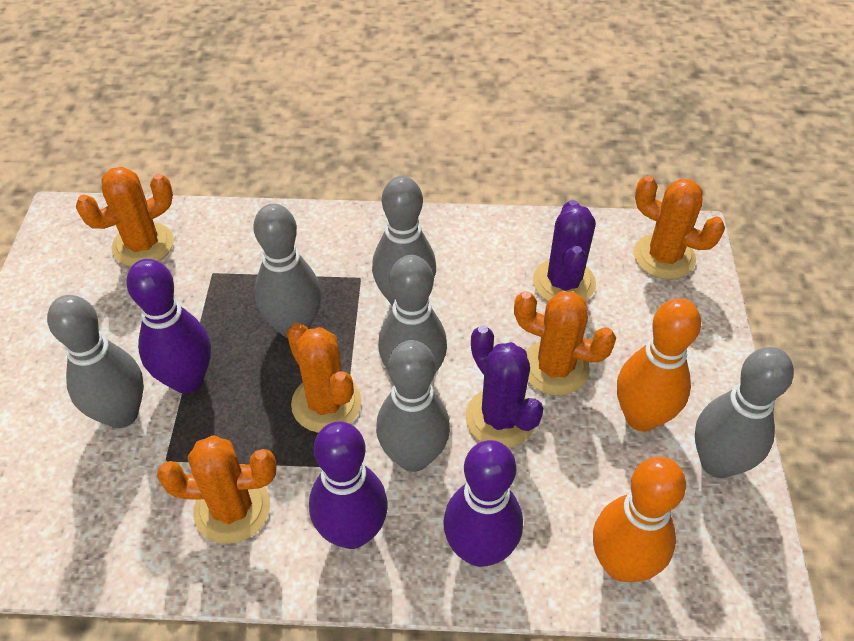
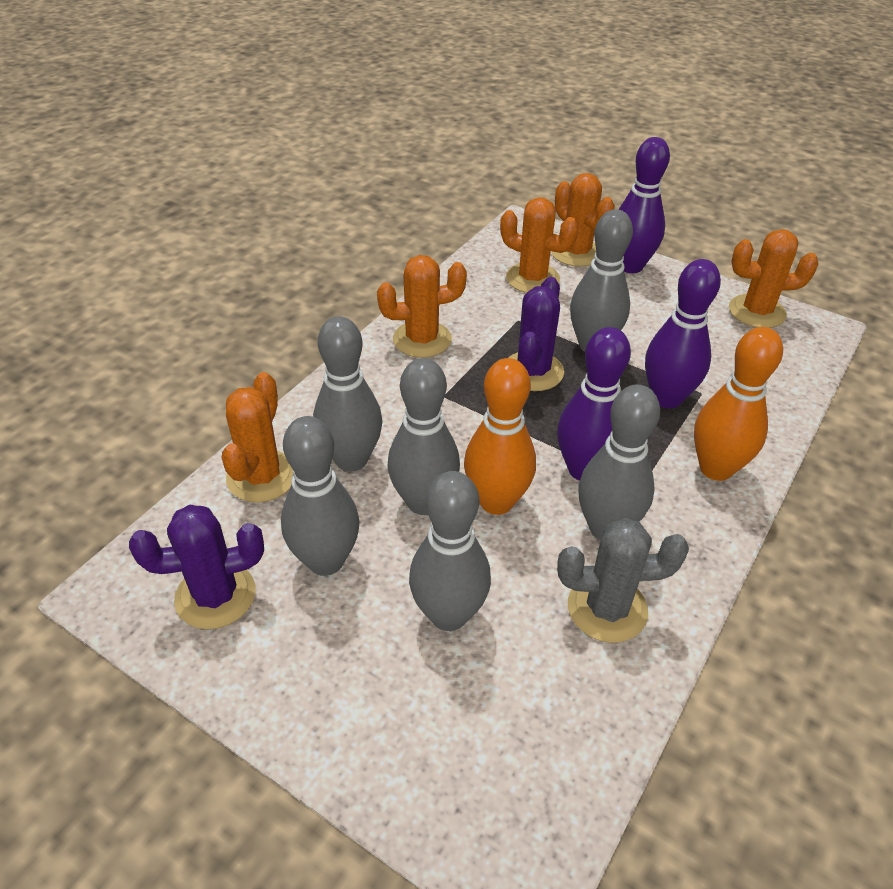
grey cactus: 0 -> 1

